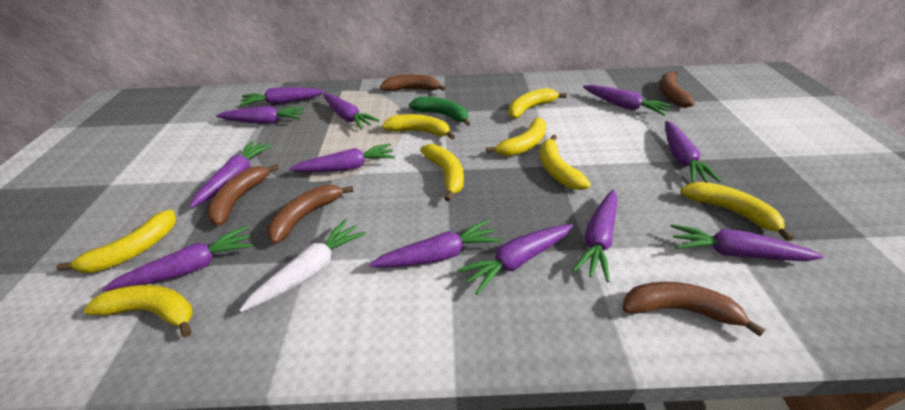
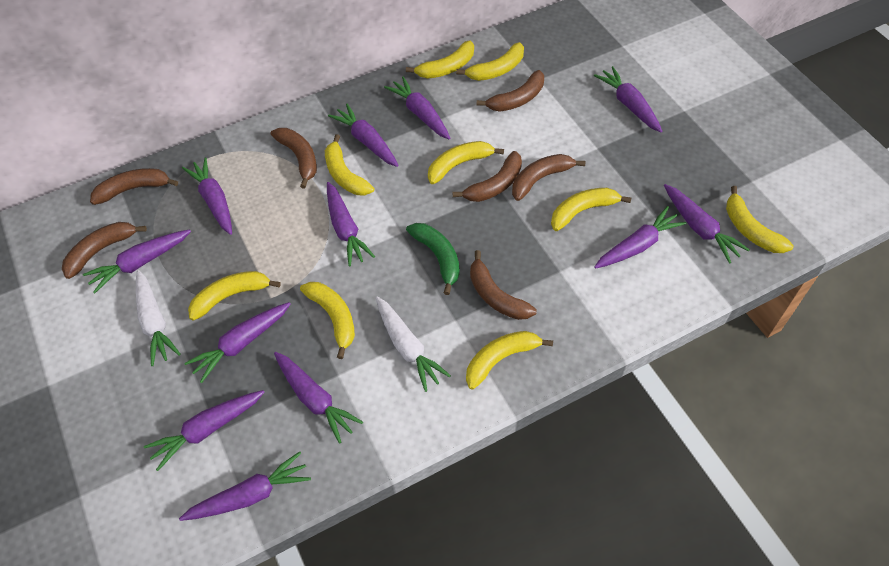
brown banana: 5 -> 7
white carrot: 1 -> 2
yellow banana: 8 -> 9

